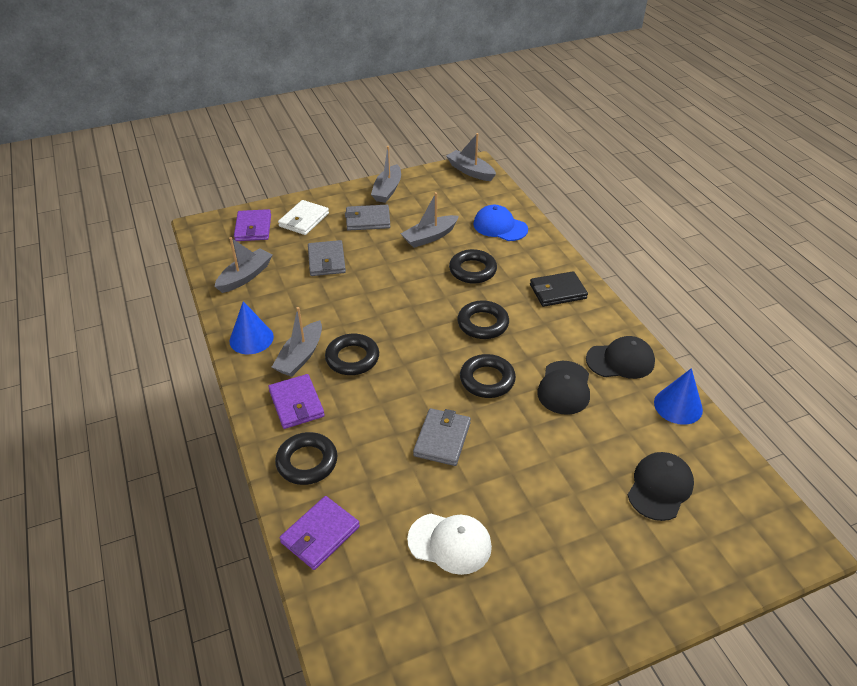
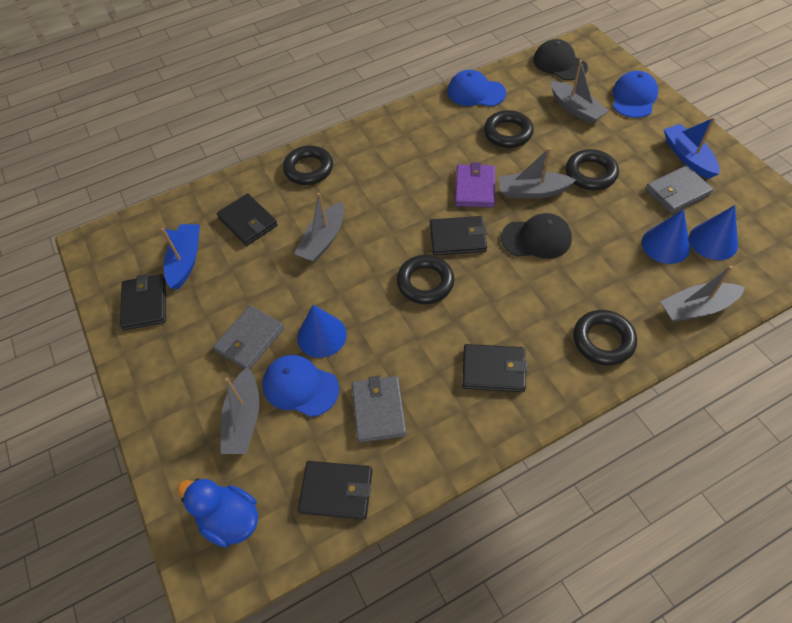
black cap: 3 -> 2
black wallet: 1 -> 5
blue boat: 0 -> 2
blue cap: 1 -> 3
blue cone: 2 -> 3
blue duck: 0 -> 1
purple wallet: 3 -> 1
white cap: 1 -> 0
white wallet: 1 -> 0

